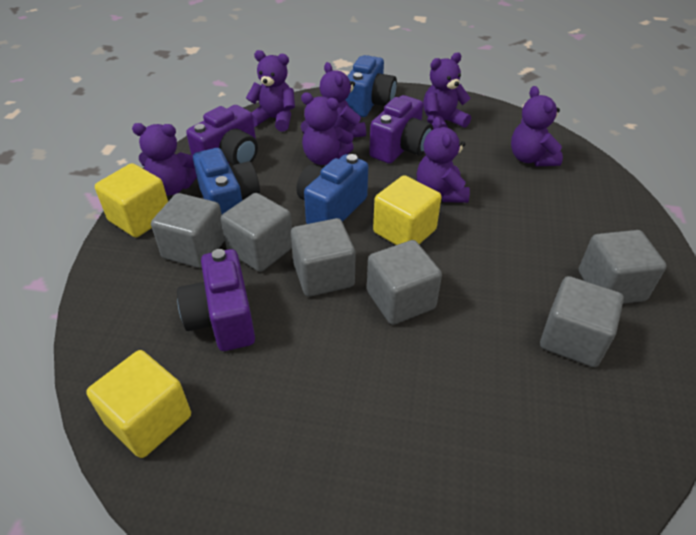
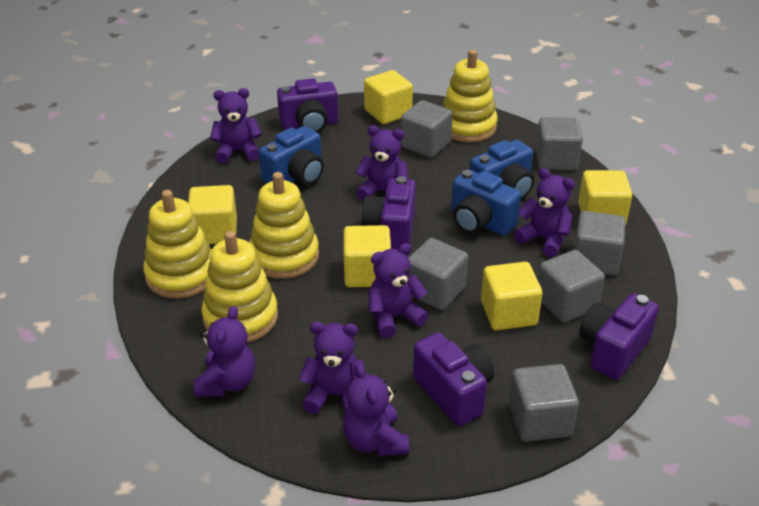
purple camera: 3 -> 4
yellow cube: 3 -> 5
yellow stacking toy: 0 -> 4

